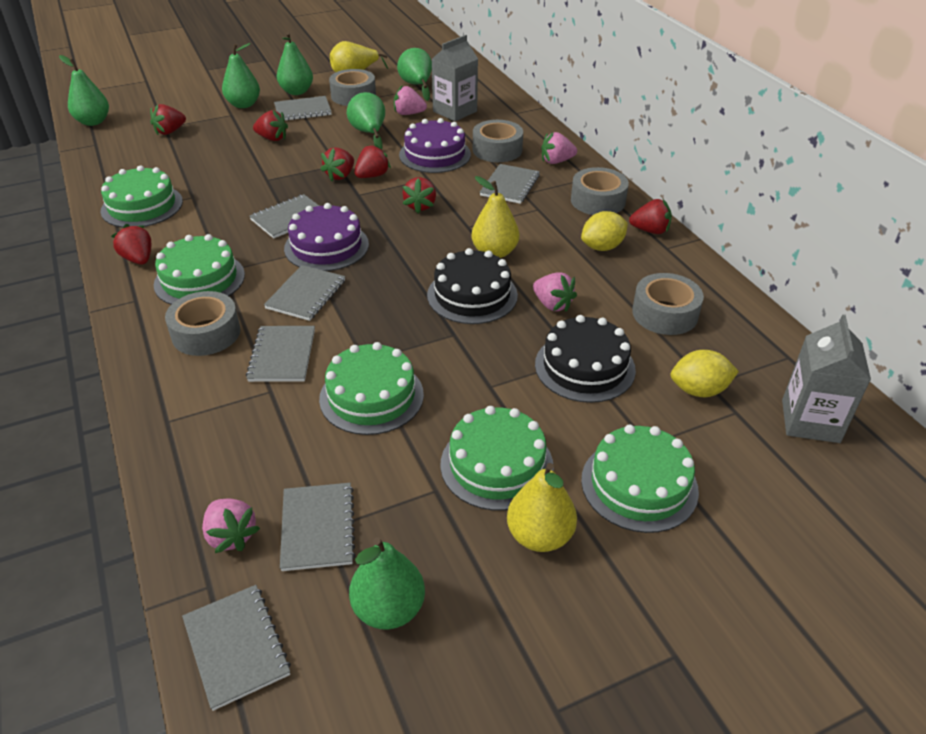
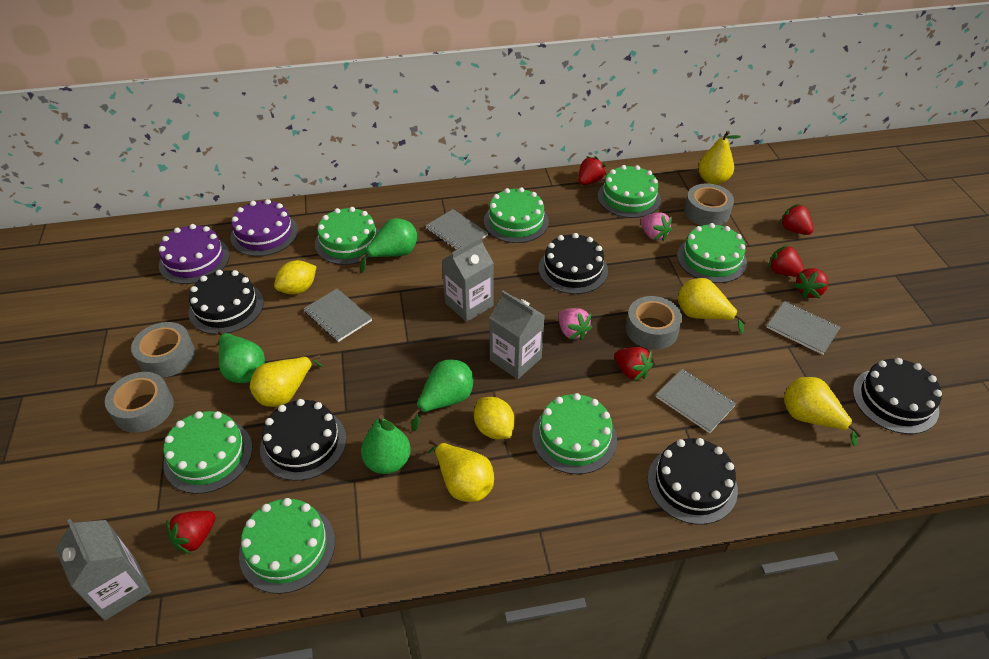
black cake: 2 -> 5
green cake: 5 -> 7
green pear: 6 -> 4
grey carton: 2 -> 3
grey notebook: 7 -> 4
grey tape: 5 -> 4
pink strawberry: 4 -> 2
red strawberry: 7 -> 6
yellow pear: 3 -> 5

